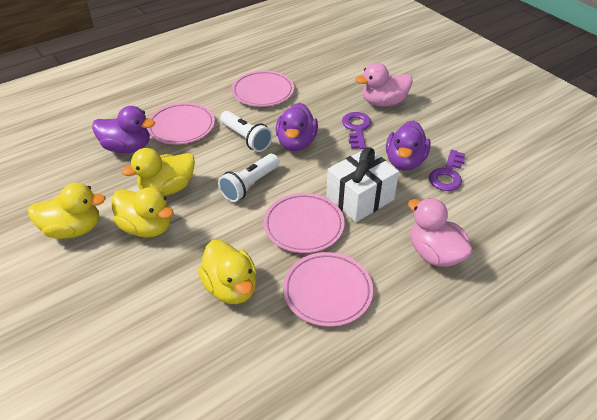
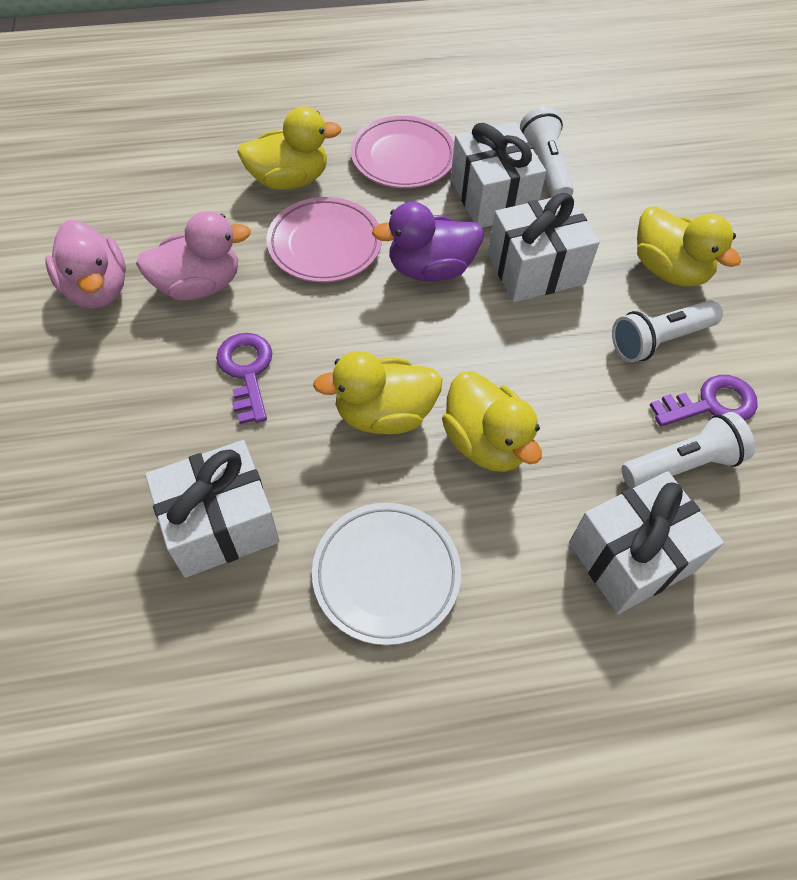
pink plate: 4 -> 2
purple duck: 3 -> 1
white flashlight: 2 -> 3
white gift: 1 -> 4
white plate: 0 -> 1

